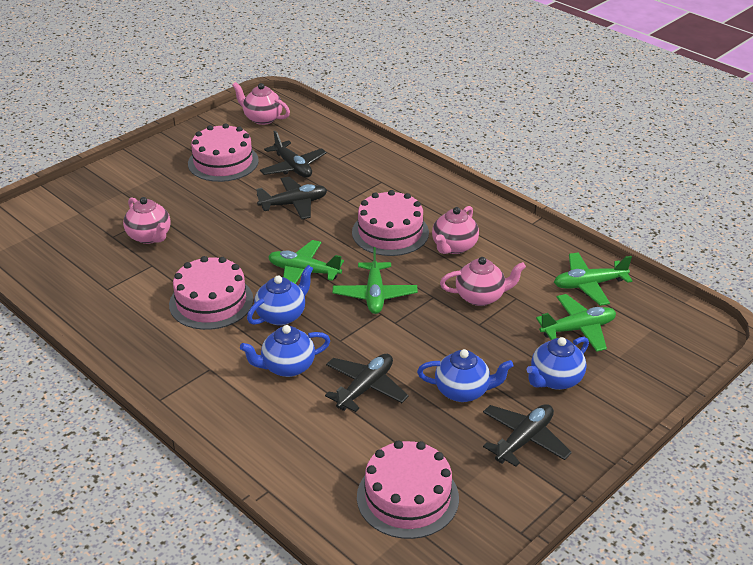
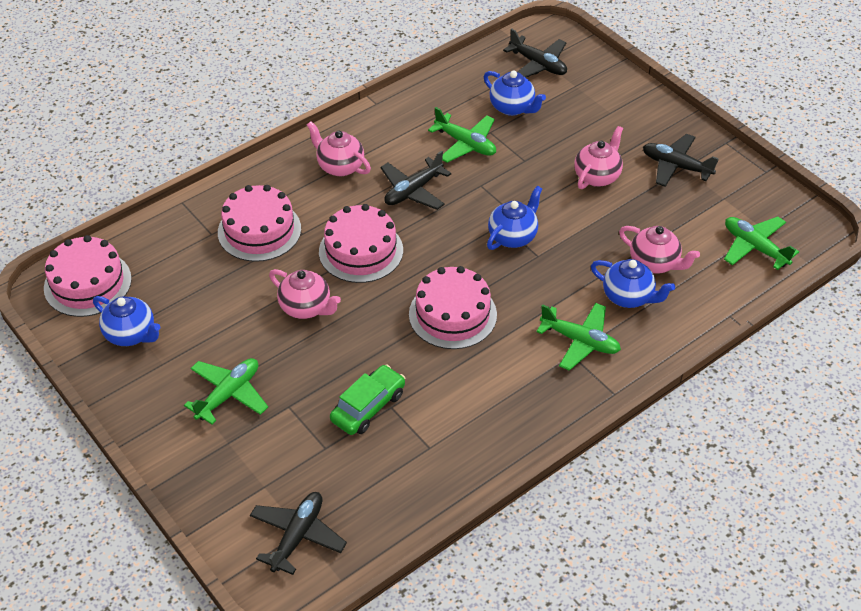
green car: 0 -> 1

